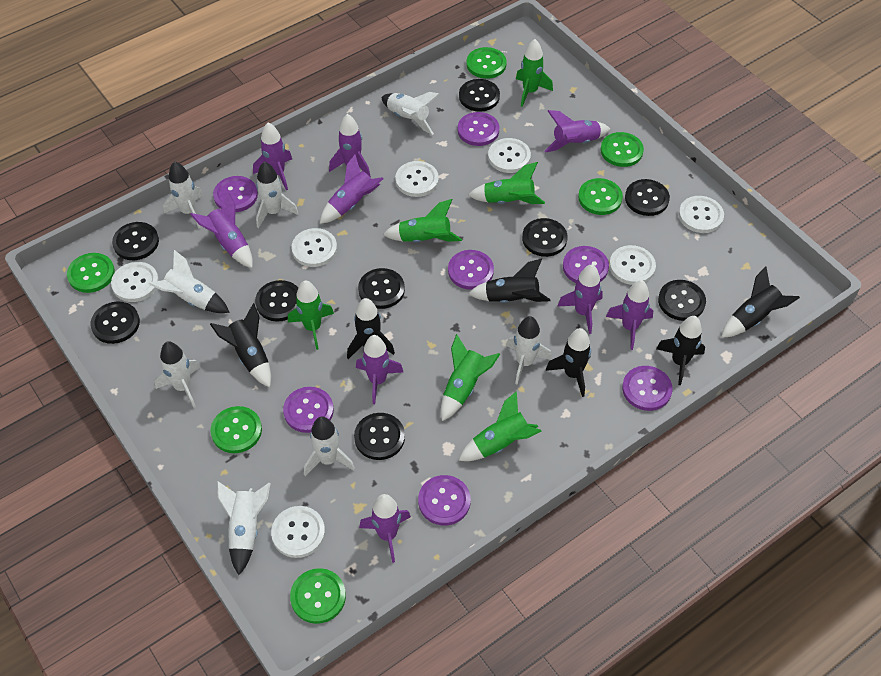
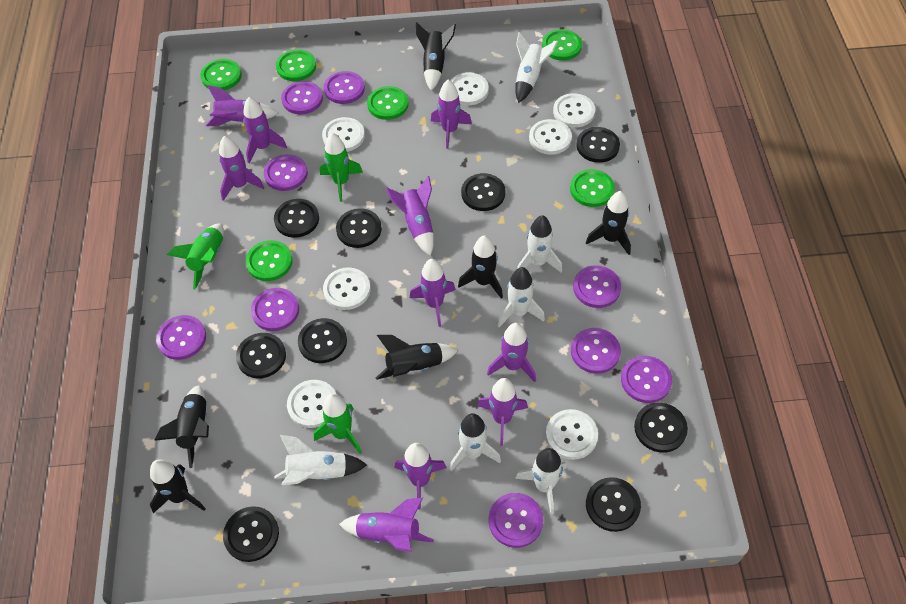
green rocket: 6 -> 3
purple button: 7 -> 9
purple rocket: 9 -> 10
white rocket: 8 -> 6

